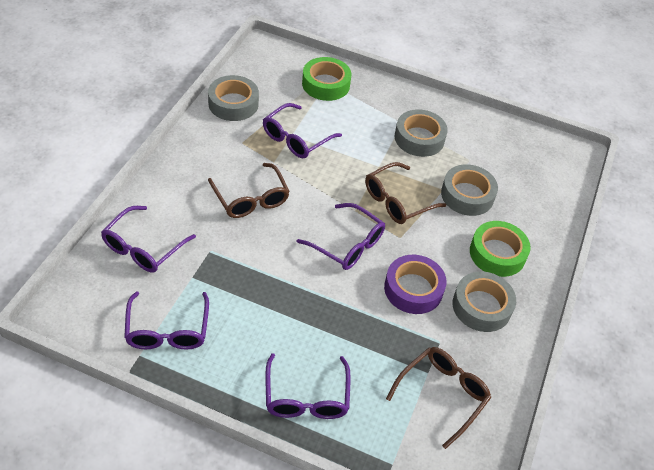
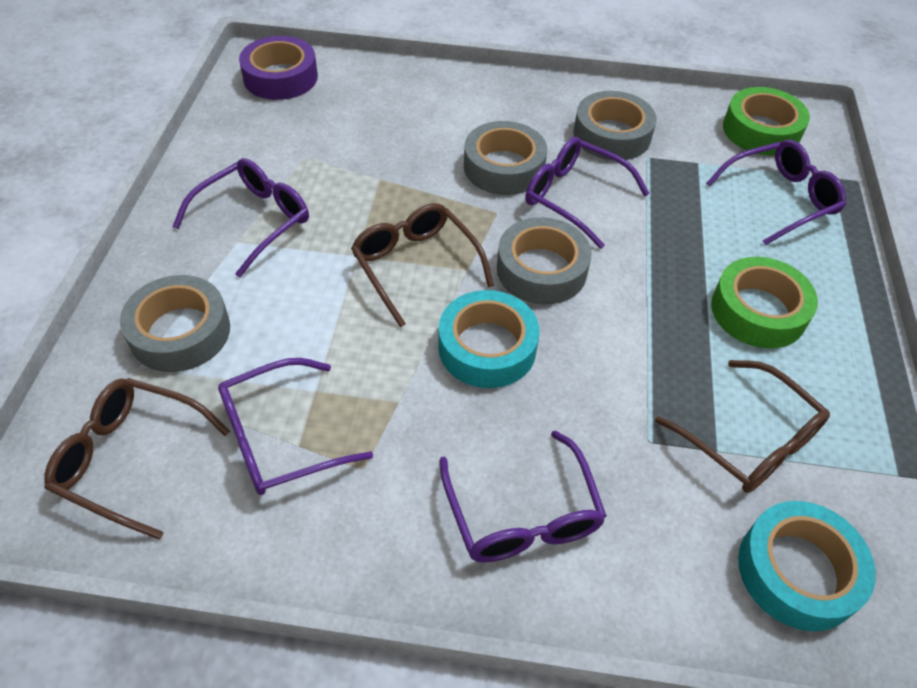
turquoise tape: 0 -> 2

